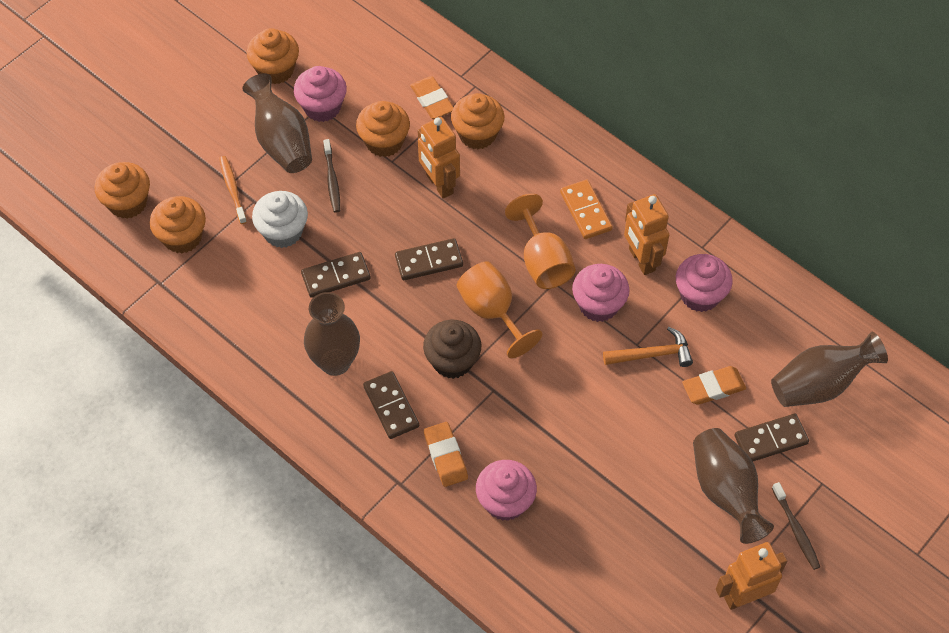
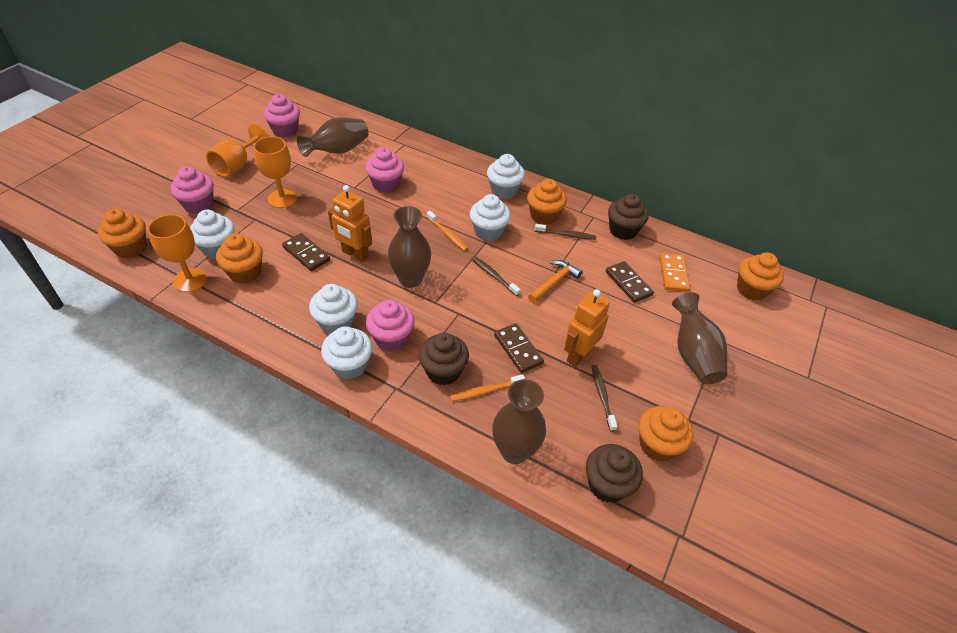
brown cupcake: 1 -> 3
brown domino: 4 -> 3
brown toothbrush: 2 -> 3
orange eraser: 3 -> 0
orange goblet: 2 -> 3
orange robot: 3 -> 2
orange toothbrush: 1 -> 2
white cupcake: 1 -> 5

